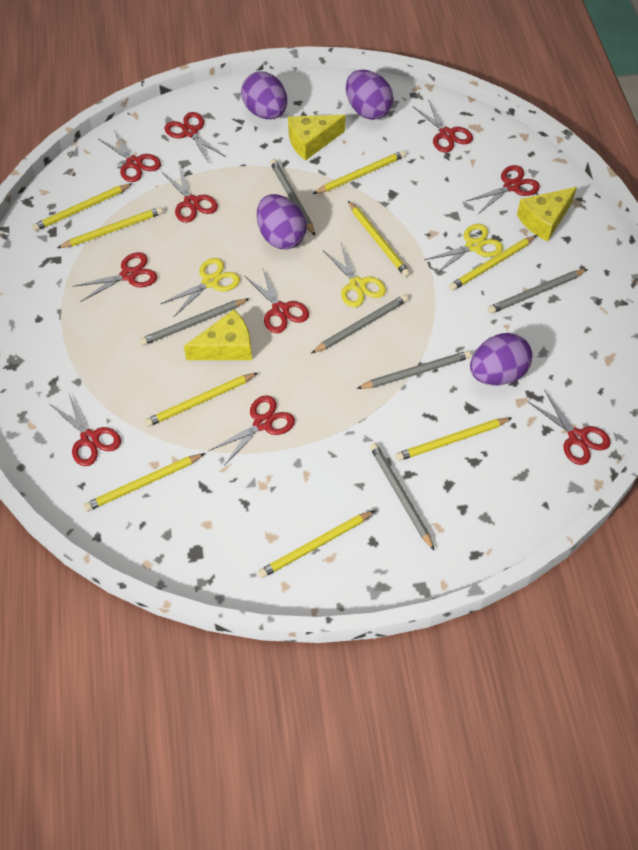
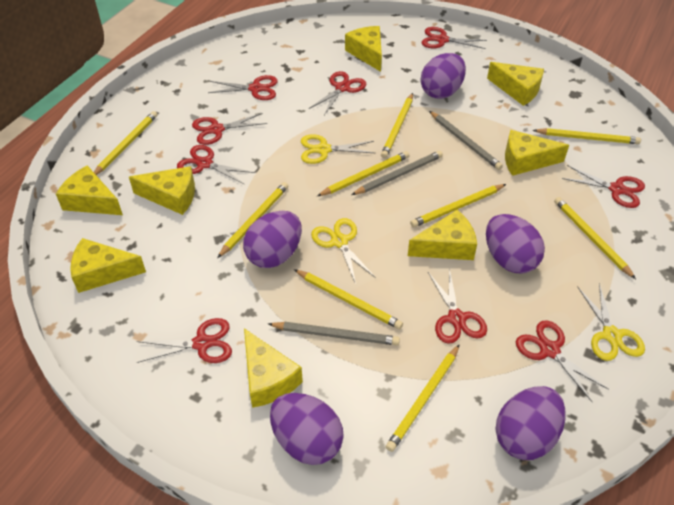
grey pencil: 6 -> 3
purple egg: 4 -> 5
red scissors: 10 -> 9
yellow cheese: 3 -> 8

